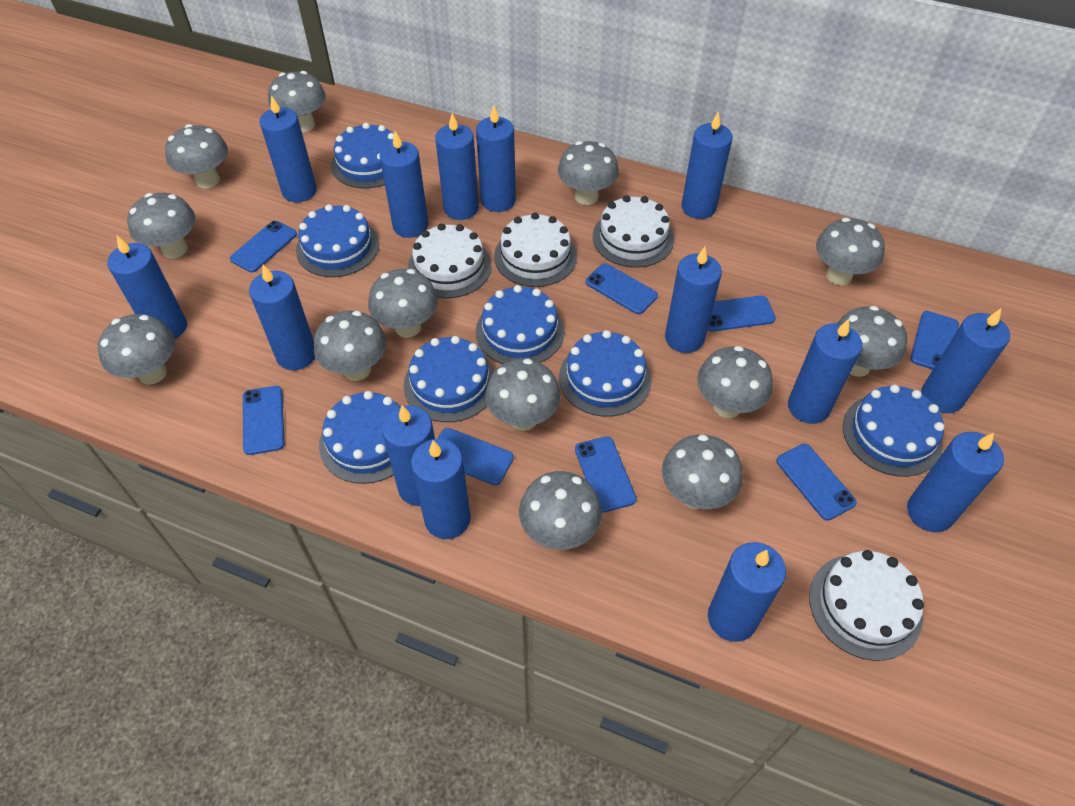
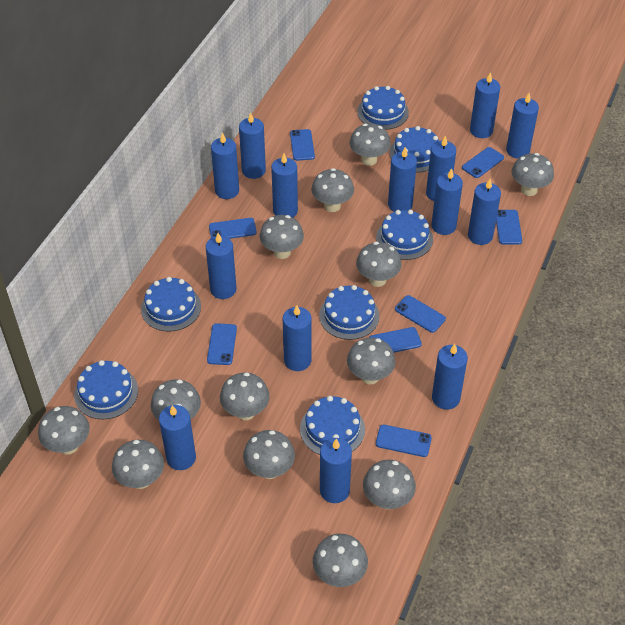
white cake: 4 -> 0

